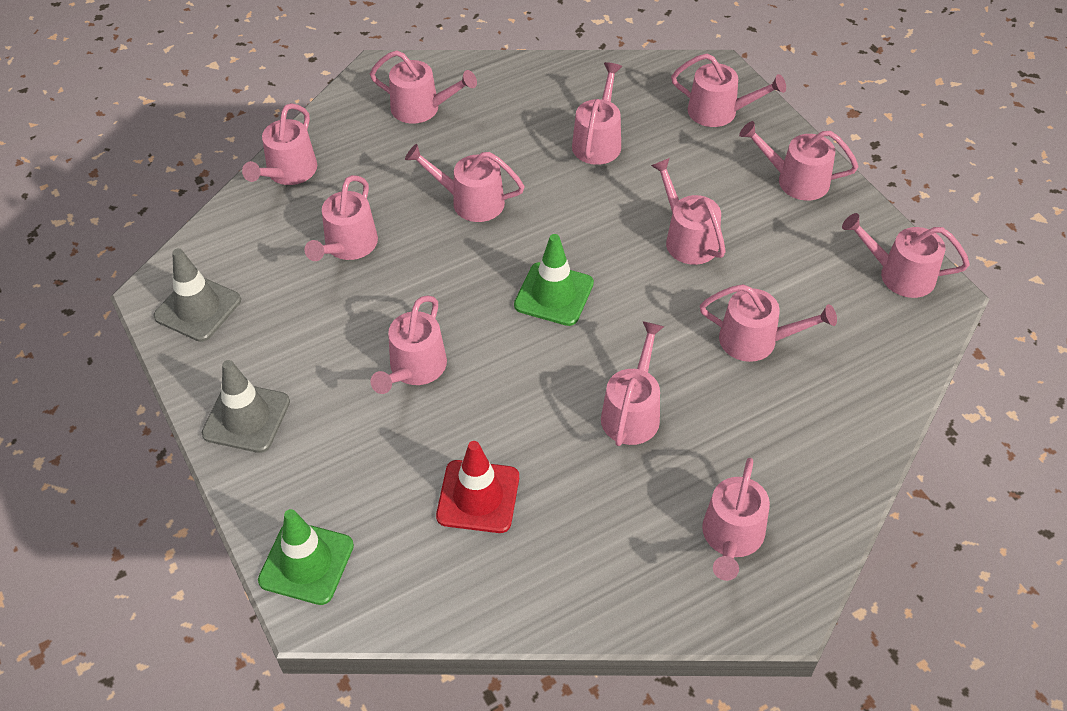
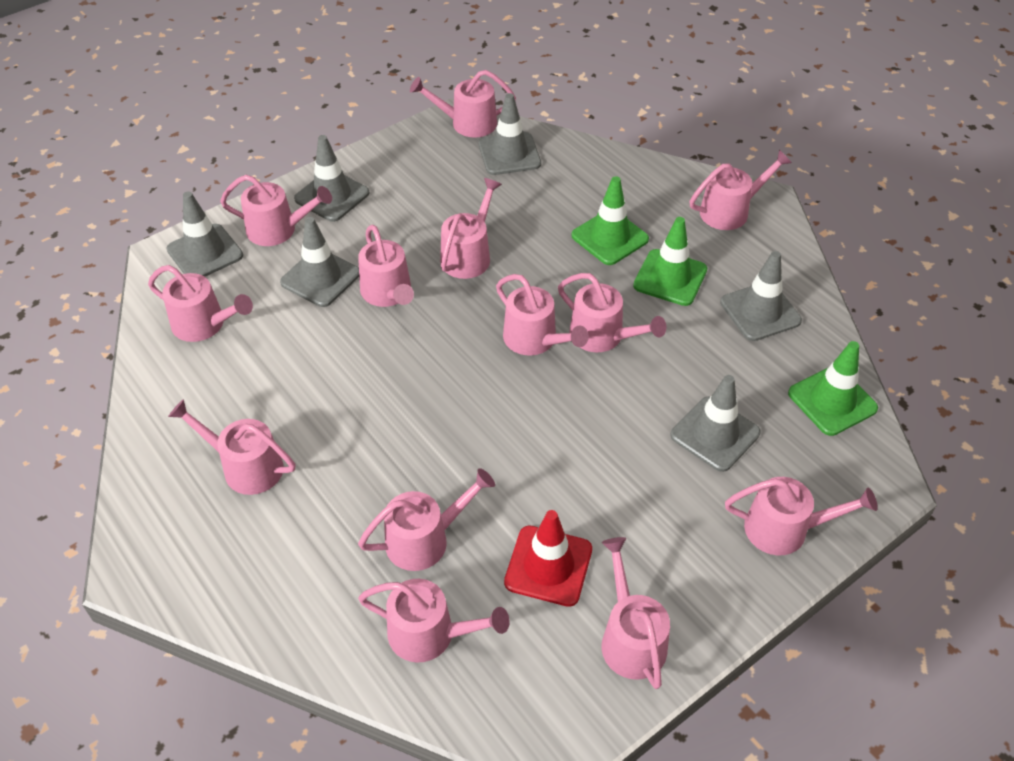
green traffic cone: 2 -> 3
grey traffic cone: 2 -> 6

